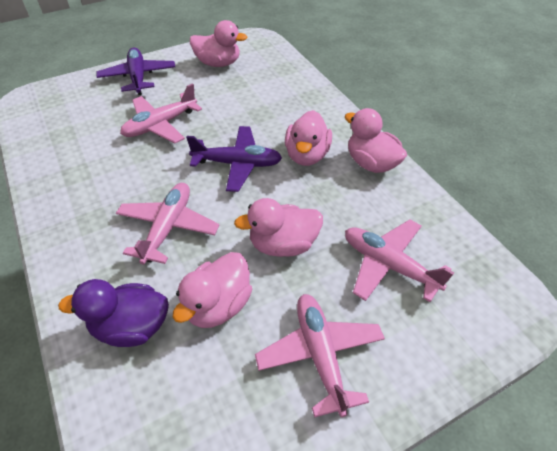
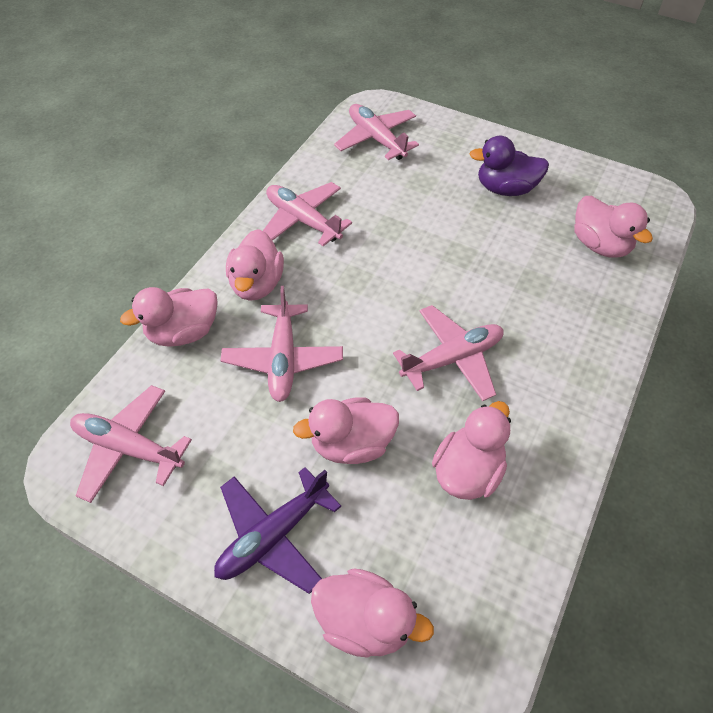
pink duck: 5 -> 6
pink plane: 4 -> 5
purple plane: 2 -> 1

